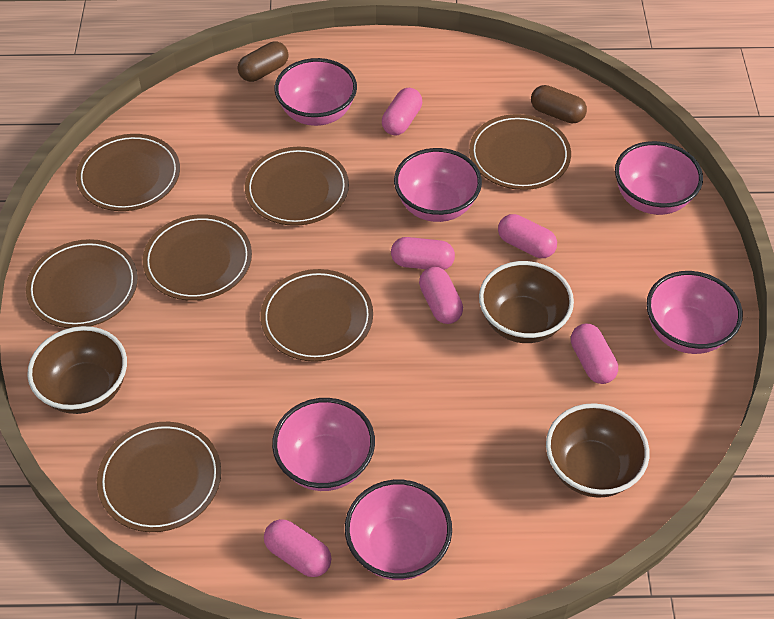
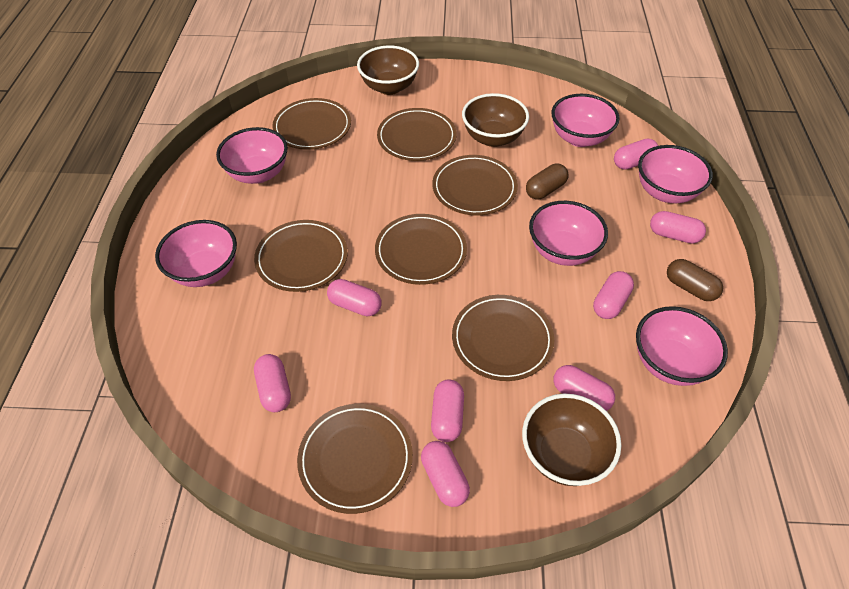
pink capsule: 6 -> 8

